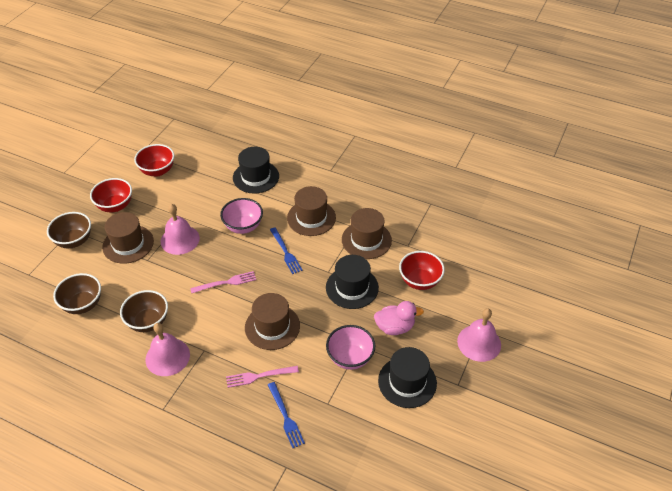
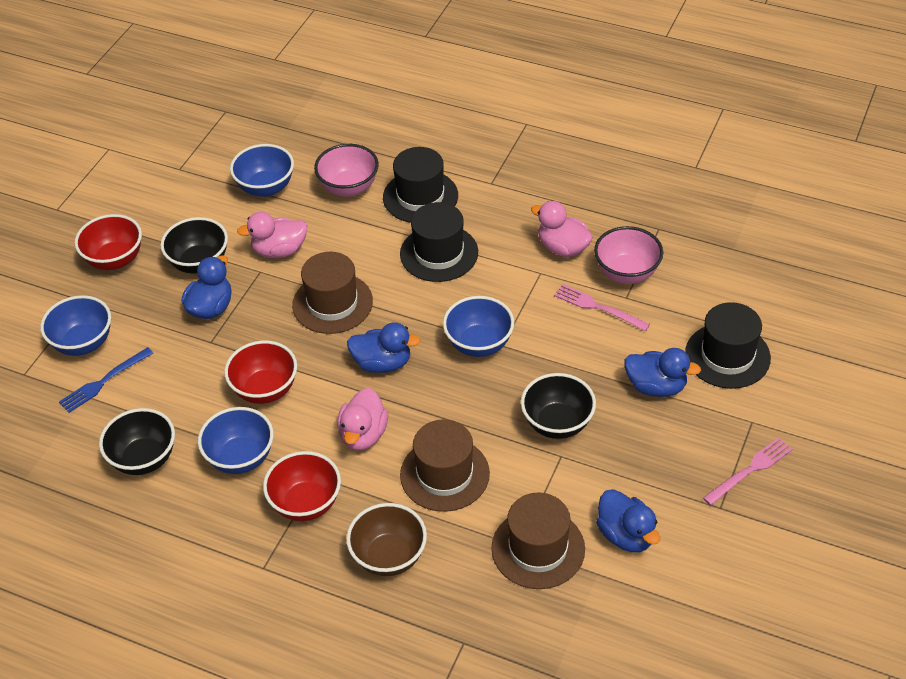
black bowl: 0 -> 3
blue bowl: 0 -> 4
blue duck: 0 -> 4
blue fork: 2 -> 1
brown bowl: 3 -> 1
brown hat: 4 -> 3
pink bell: 3 -> 0
pink duck: 1 -> 3

